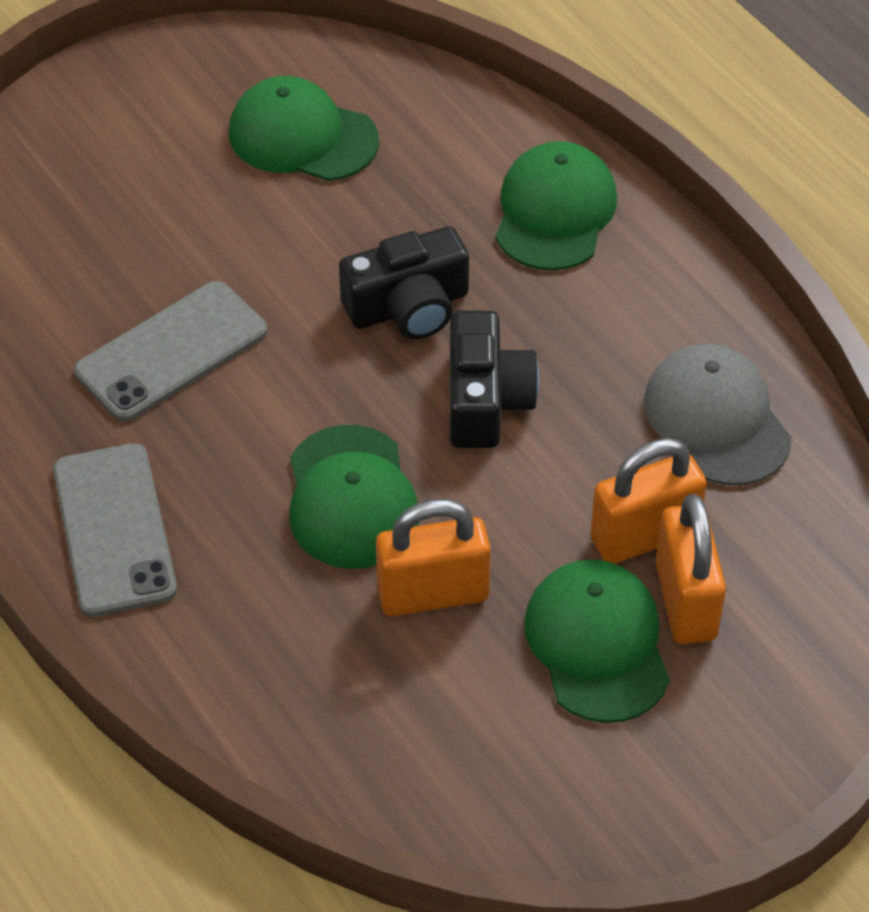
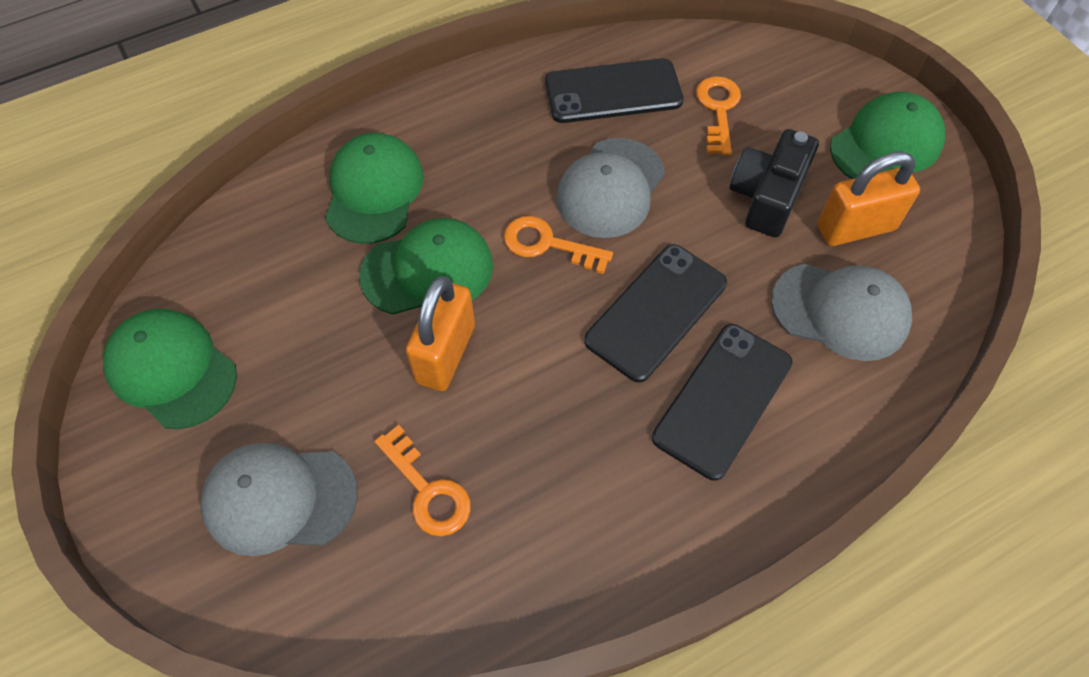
black camera: 2 -> 1
black phone: 0 -> 3
grey cap: 1 -> 3
grey phone: 2 -> 0
orange key: 0 -> 3
orange padlock: 3 -> 2

